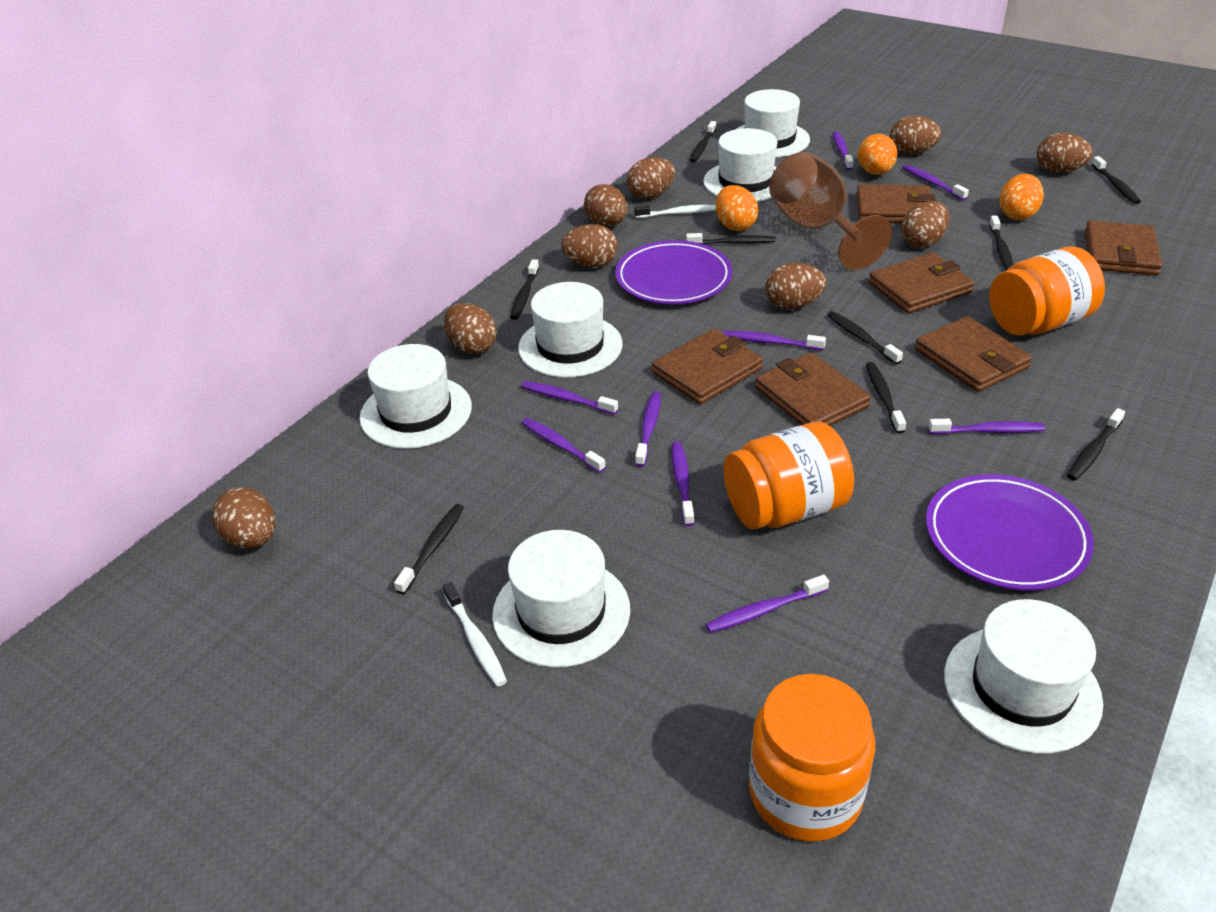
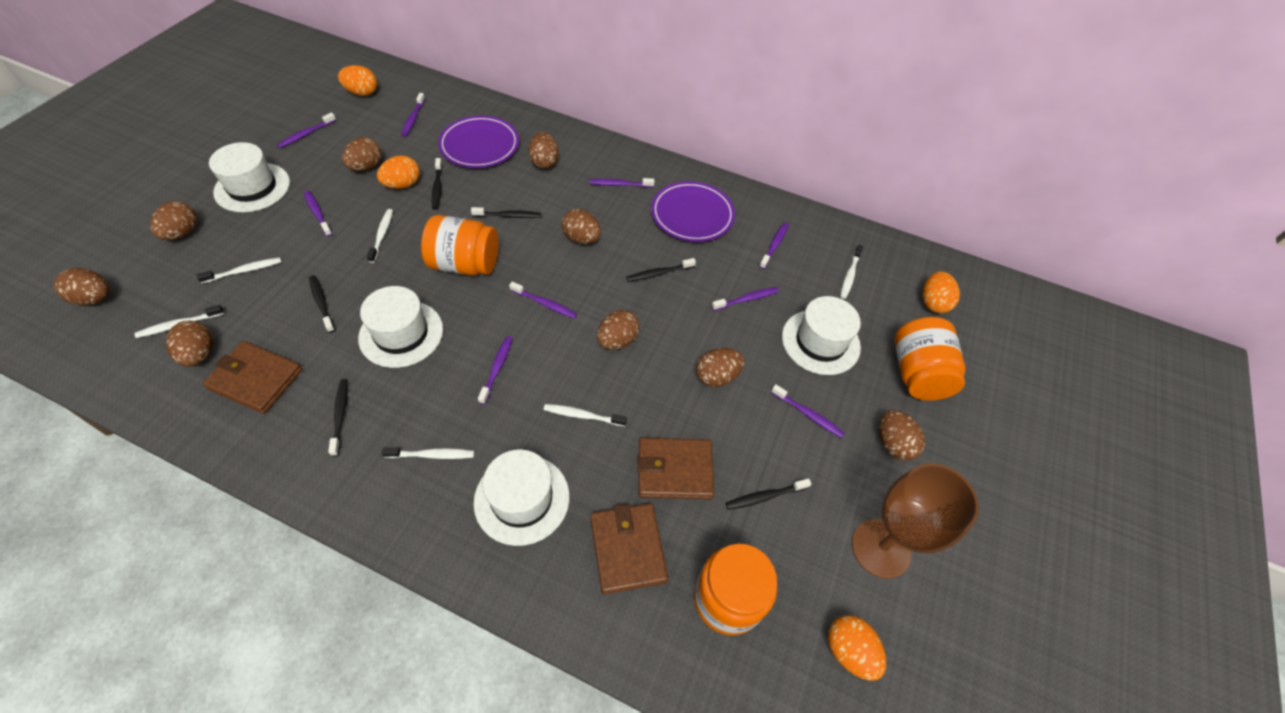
black toothbrush: 9 -> 6
brown wallet: 6 -> 3
orange egg: 3 -> 4
white hat: 6 -> 4
white toothbrush: 2 -> 6

